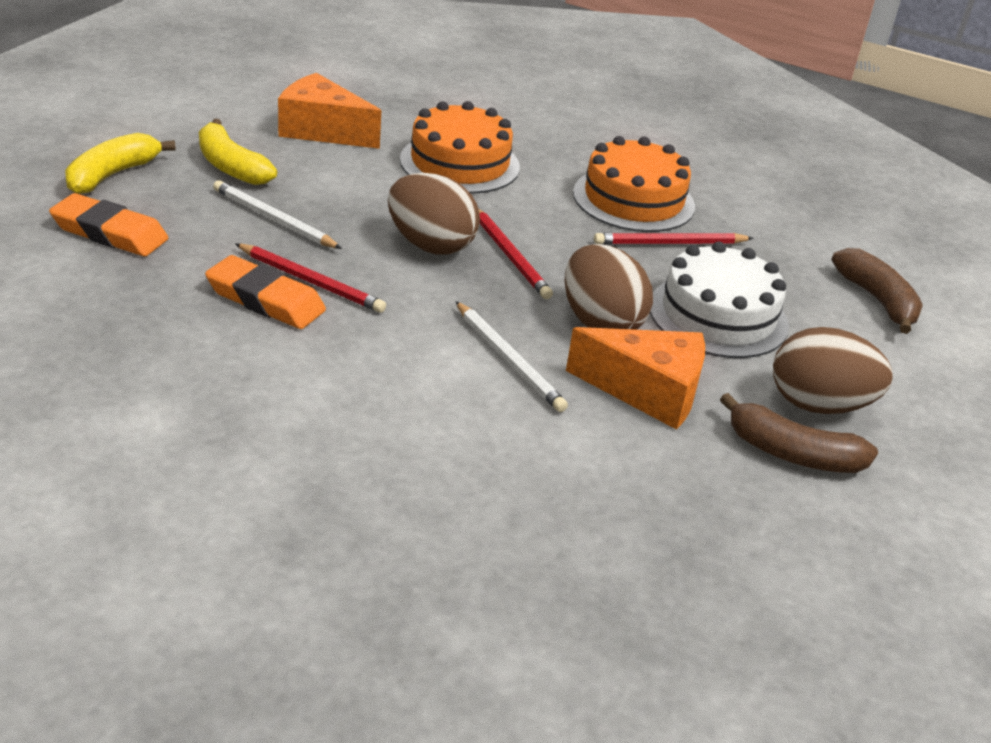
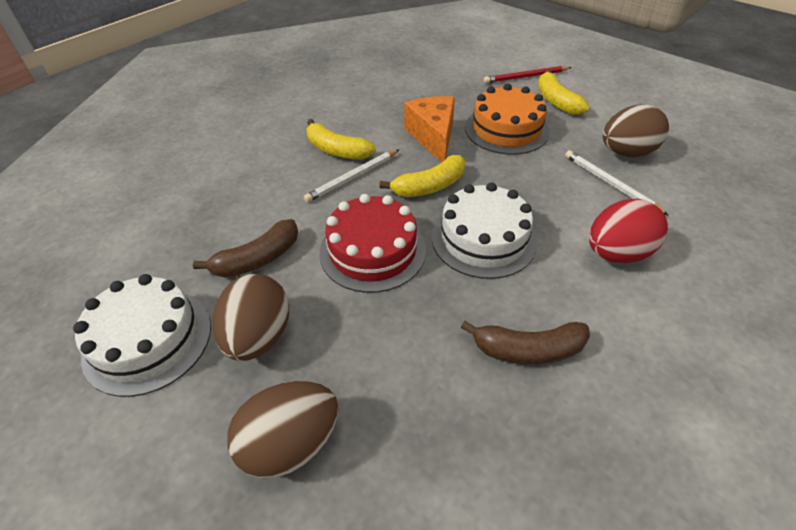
orange cake: 2 -> 1
orange cheese: 2 -> 1
orange eraser: 2 -> 0
red cake: 0 -> 1
red egg: 0 -> 1
red pencil: 3 -> 1
white cake: 1 -> 2
yellow banana: 2 -> 3

